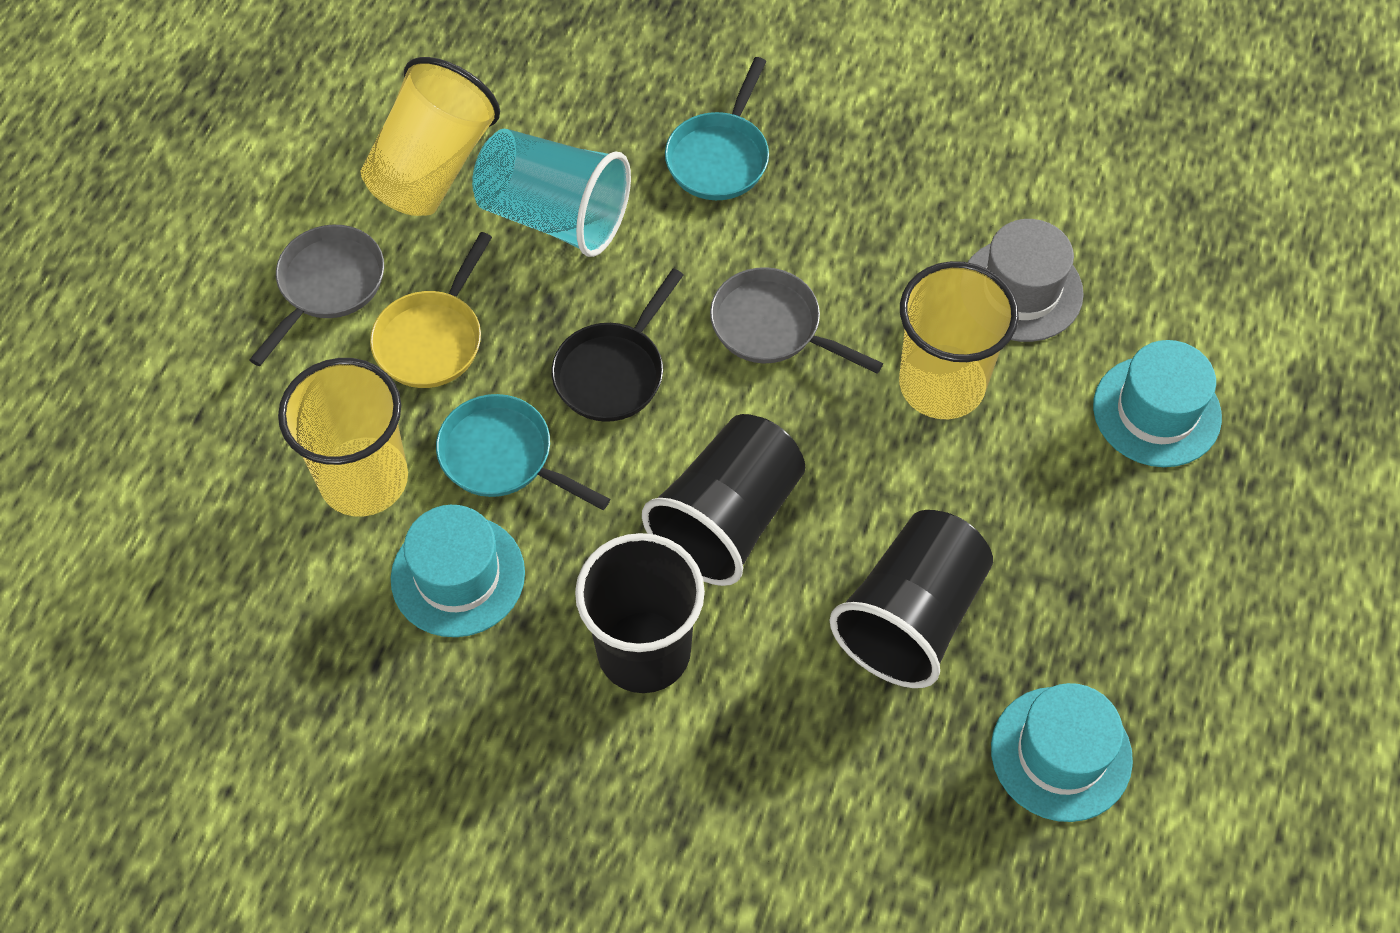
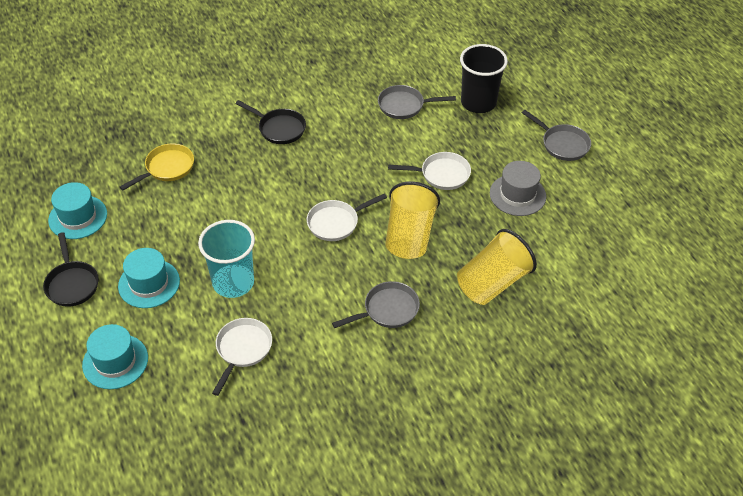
black cup: 3 -> 1
black pan: 1 -> 2
grey pan: 2 -> 3
turquoise pan: 2 -> 0
white pan: 0 -> 3
yellow cup: 3 -> 2

